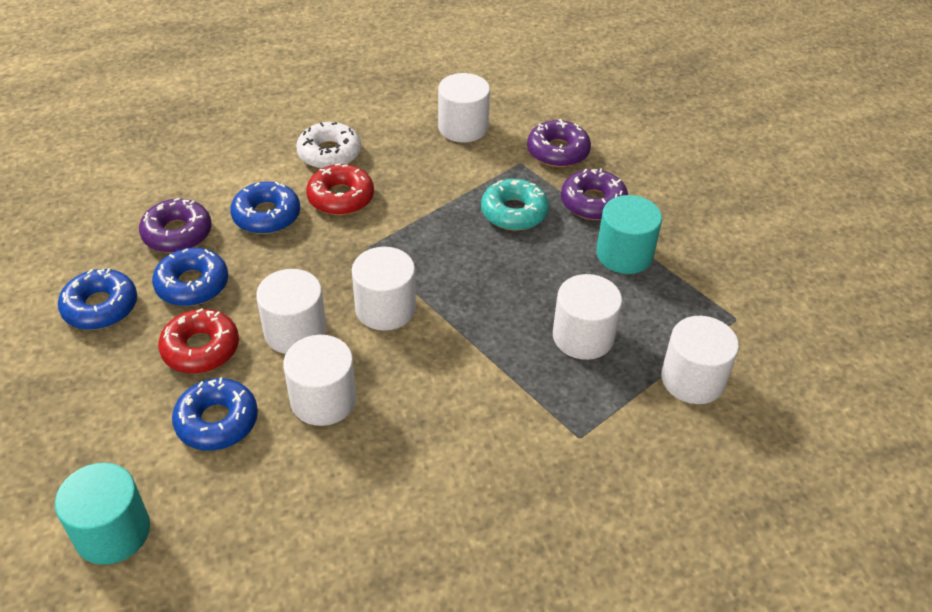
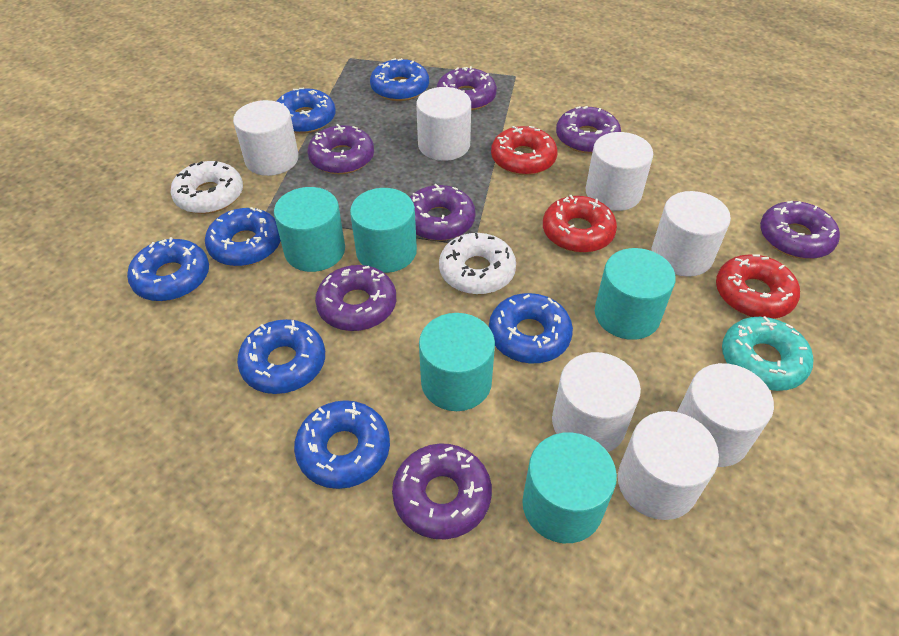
blue donut: 4 -> 7
purple donut: 3 -> 7
red donut: 2 -> 3
turquoise cylinder: 2 -> 5
white cylinder: 6 -> 7
white donut: 1 -> 2

